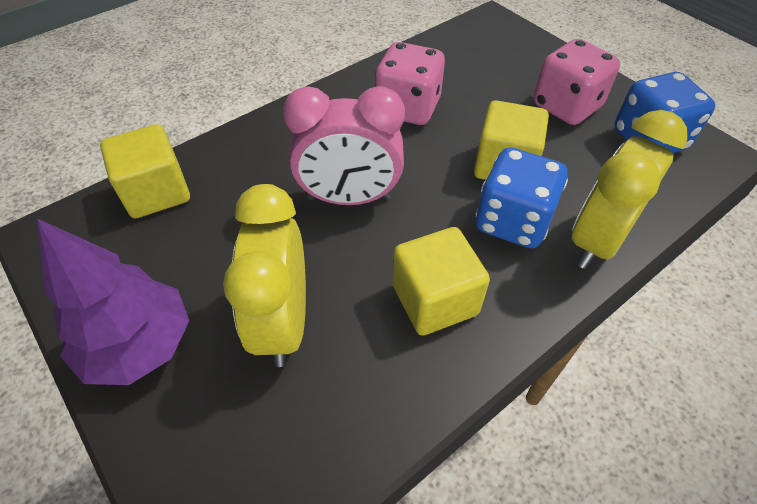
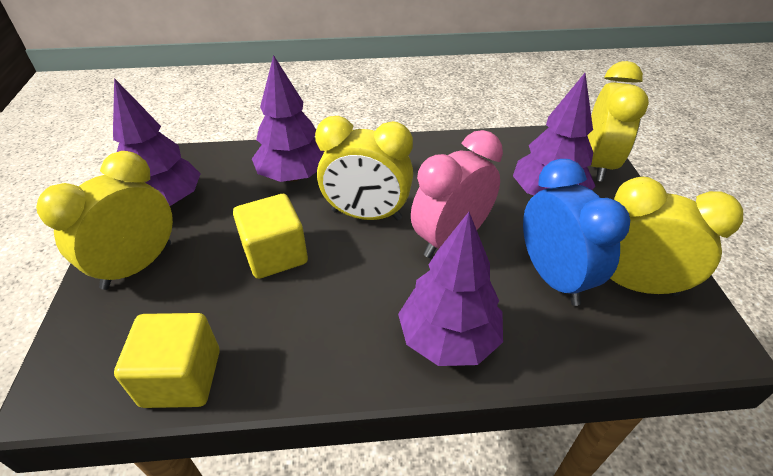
blue clock: 0 -> 1
blue dice: 2 -> 0
pink dice: 2 -> 0
purple tree: 1 -> 4
yellow clock: 2 -> 4
yellow cube: 3 -> 2

